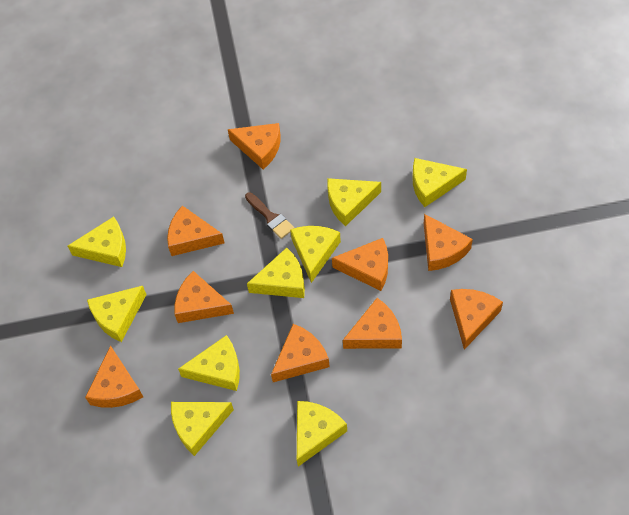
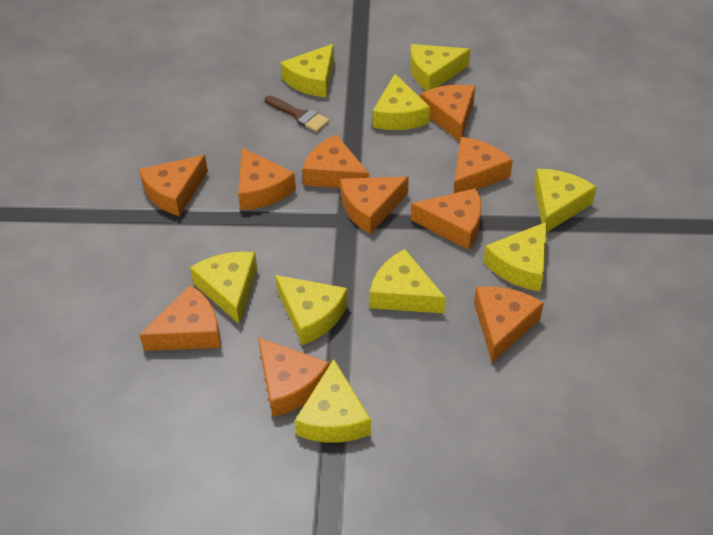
orange cheese: 9 -> 10

